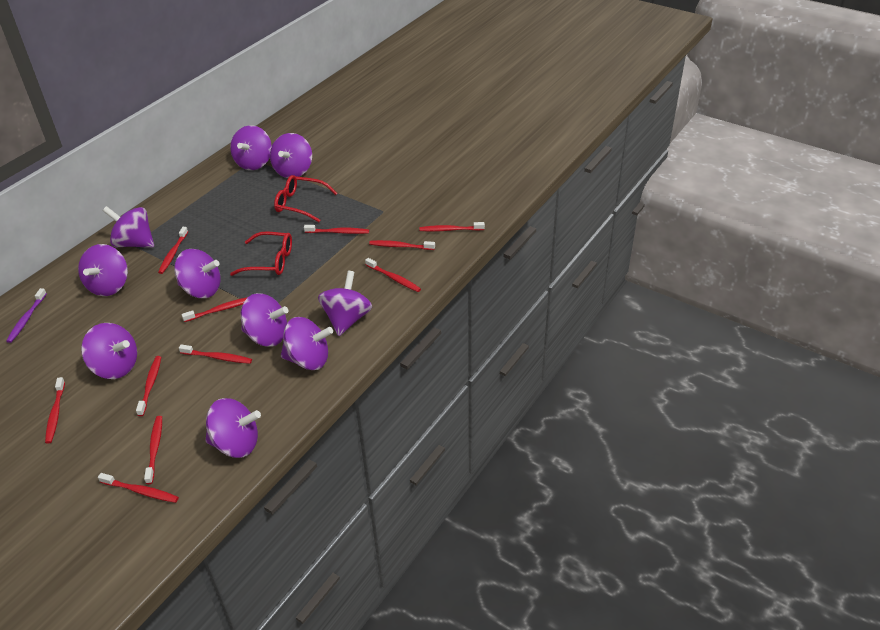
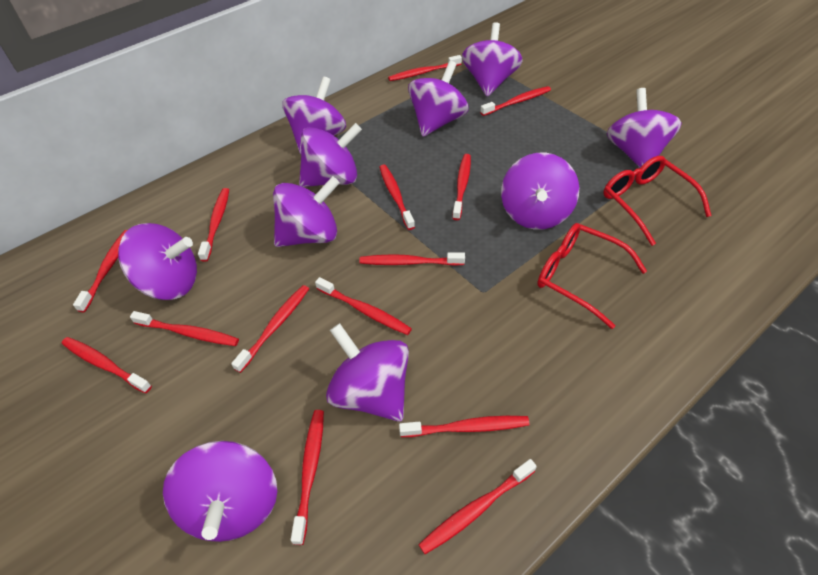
purple toothbrush: 1 -> 0
red toothbrush: 11 -> 14

